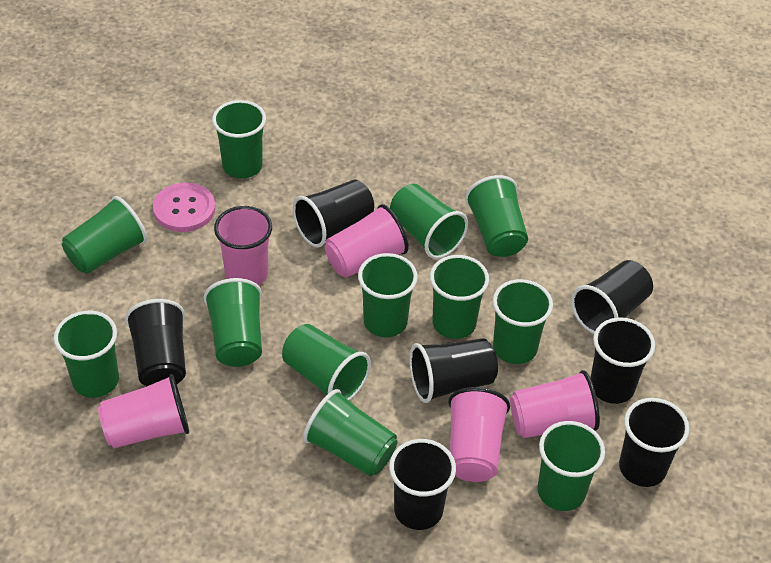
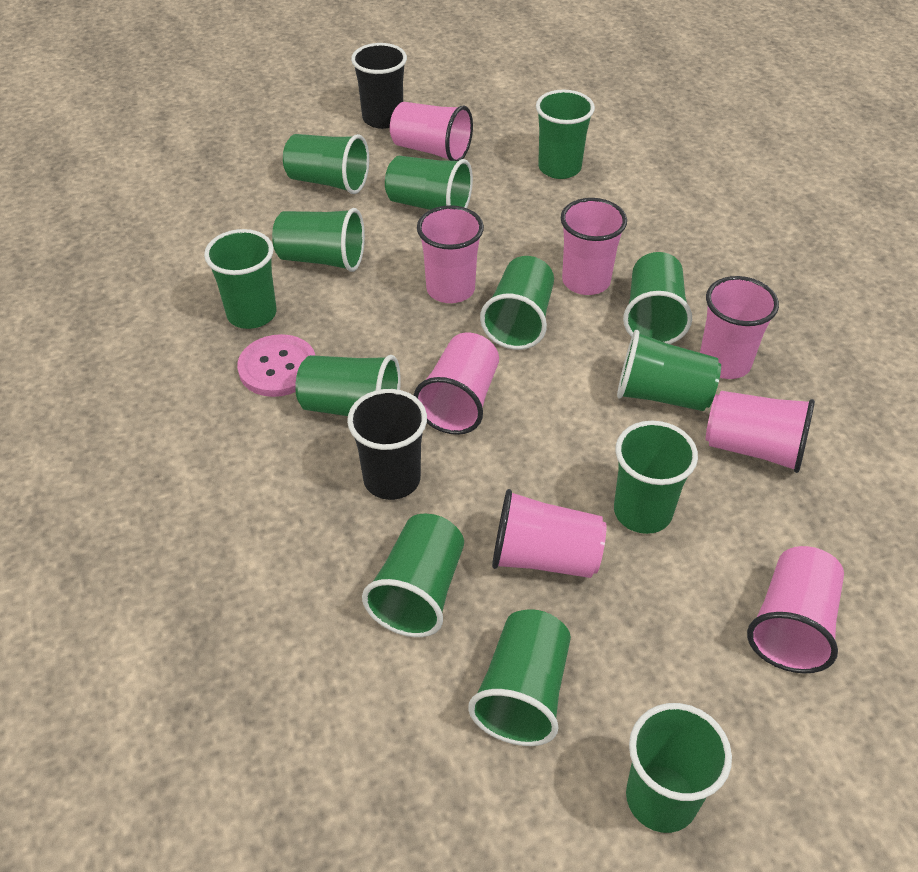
black cup: 7 -> 2
green cup: 12 -> 13
pink cup: 5 -> 8

